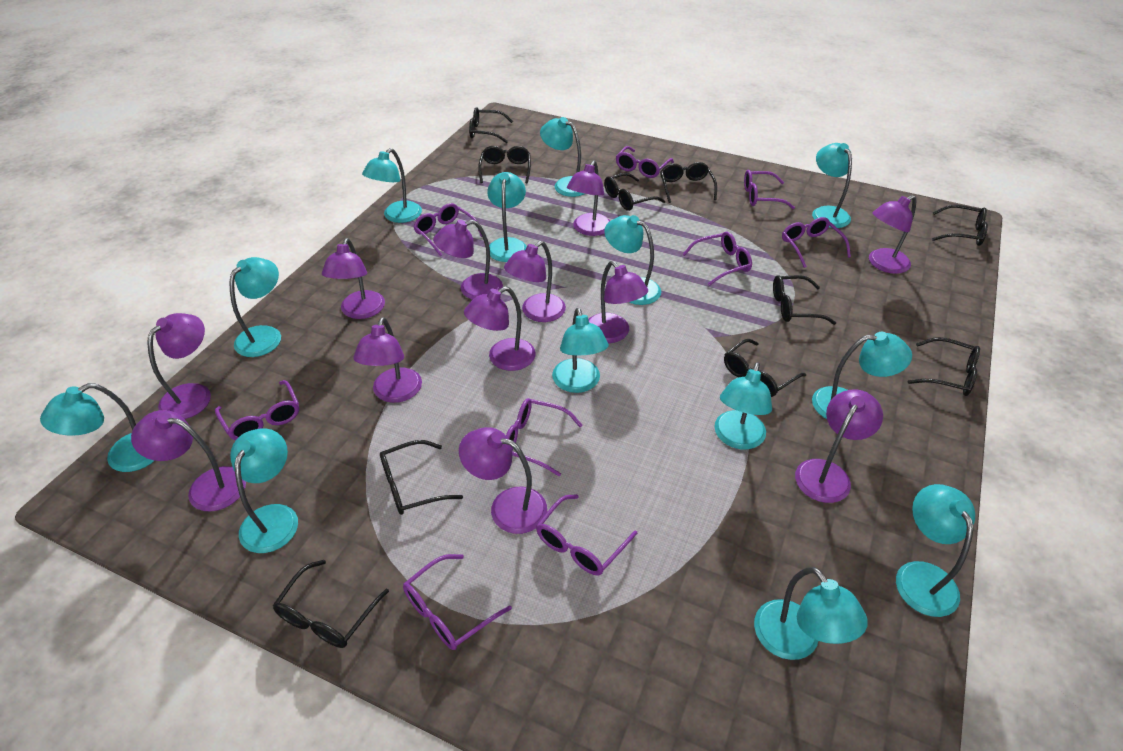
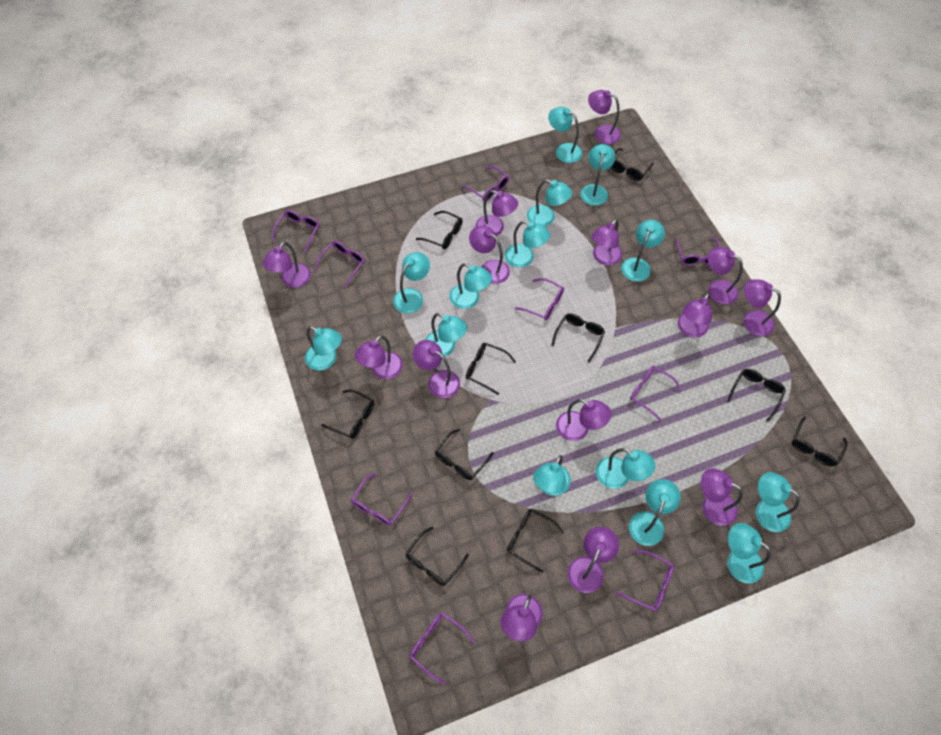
purple lamp: 12 -> 14
turquoise lamp: 13 -> 14

